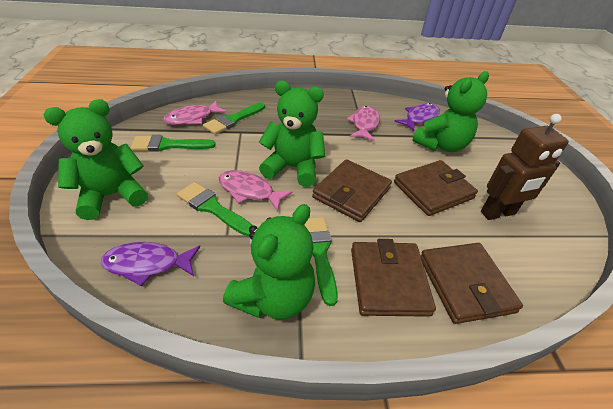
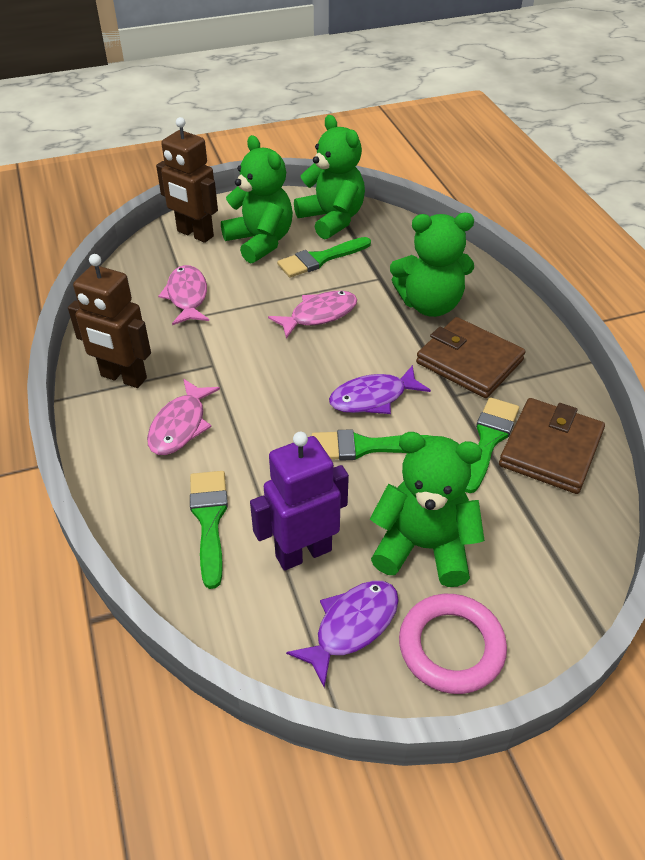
brown robot: 1 -> 2
brown wallet: 4 -> 2
pink ring: 0 -> 1
purple robot: 0 -> 1

